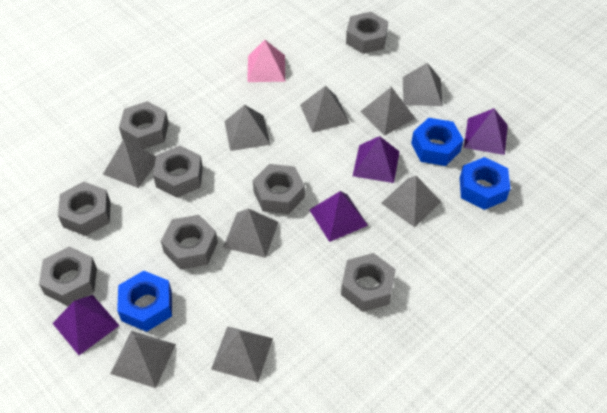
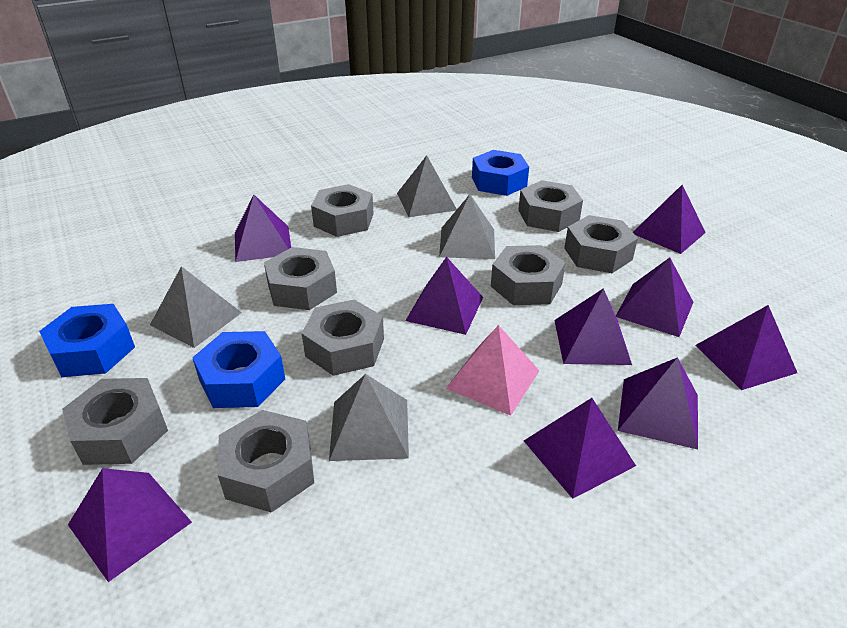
grey pyramid: 9 -> 4
purple pyramid: 4 -> 9

